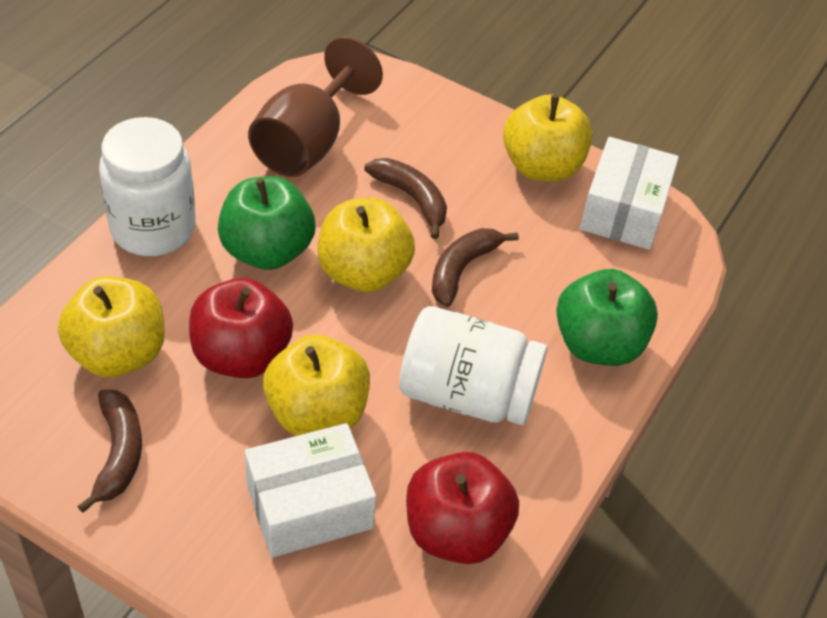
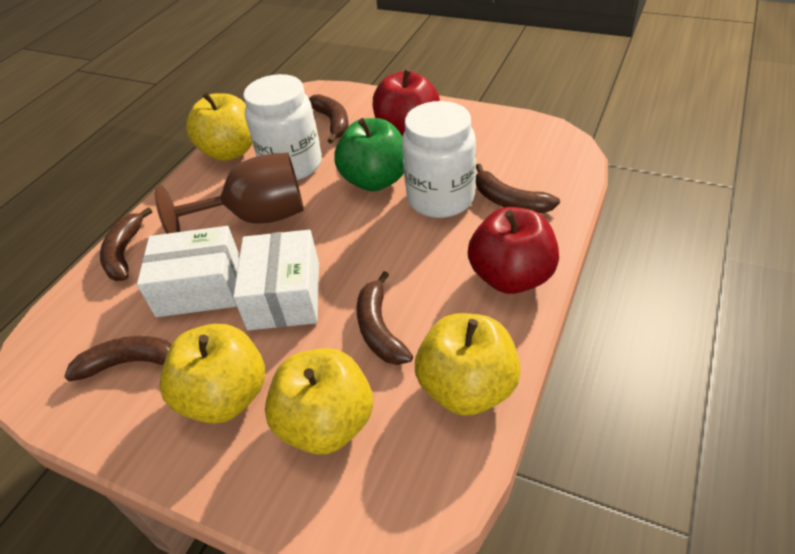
brown banana: 3 -> 5
green apple: 2 -> 1

